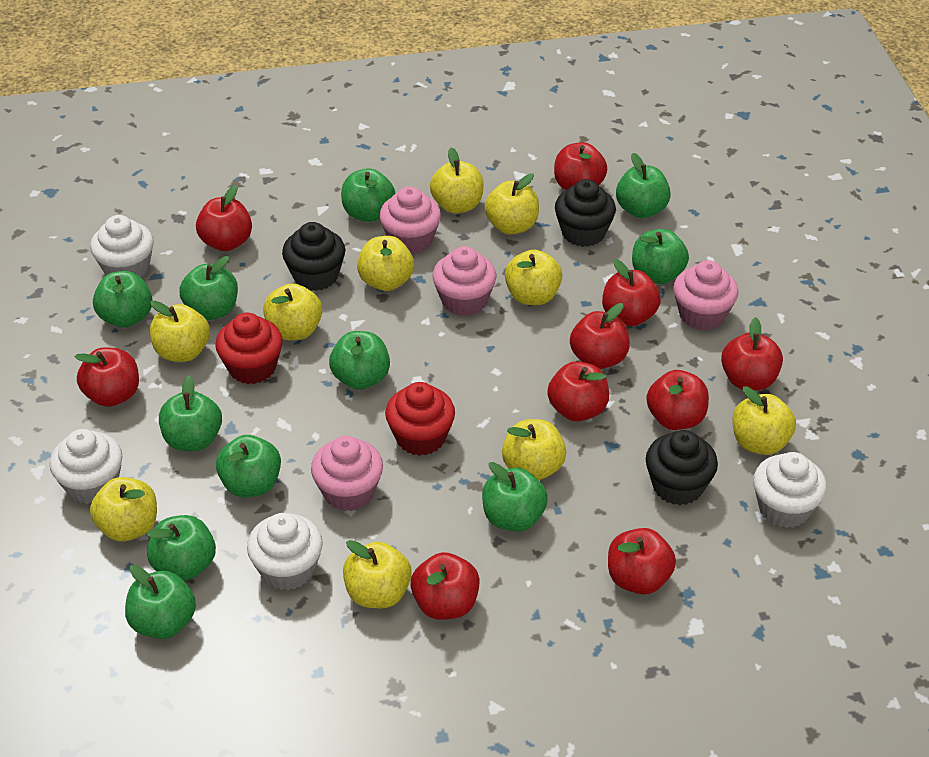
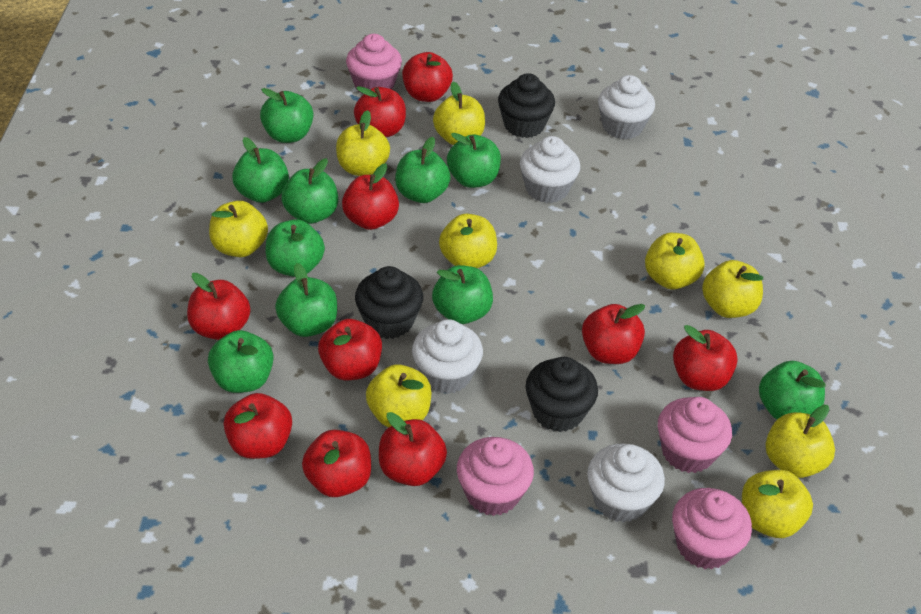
green apple: 11 -> 10
red cupcake: 2 -> 0
yellow apple: 10 -> 9

